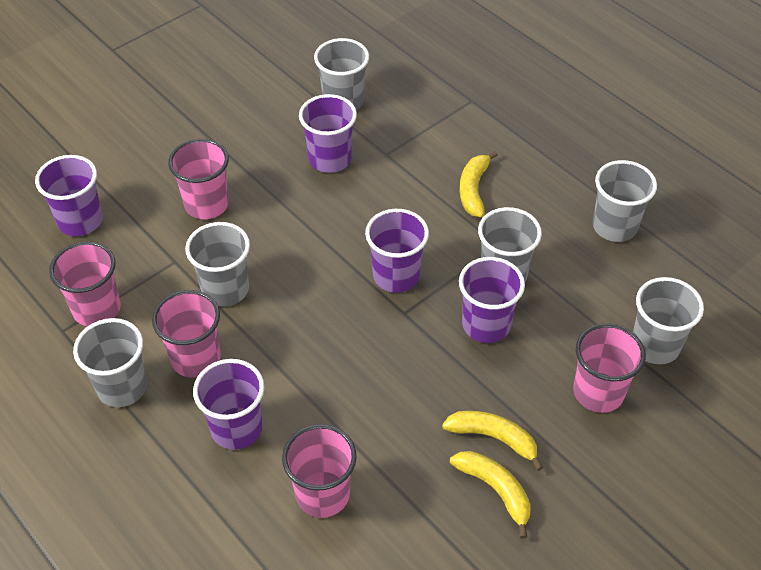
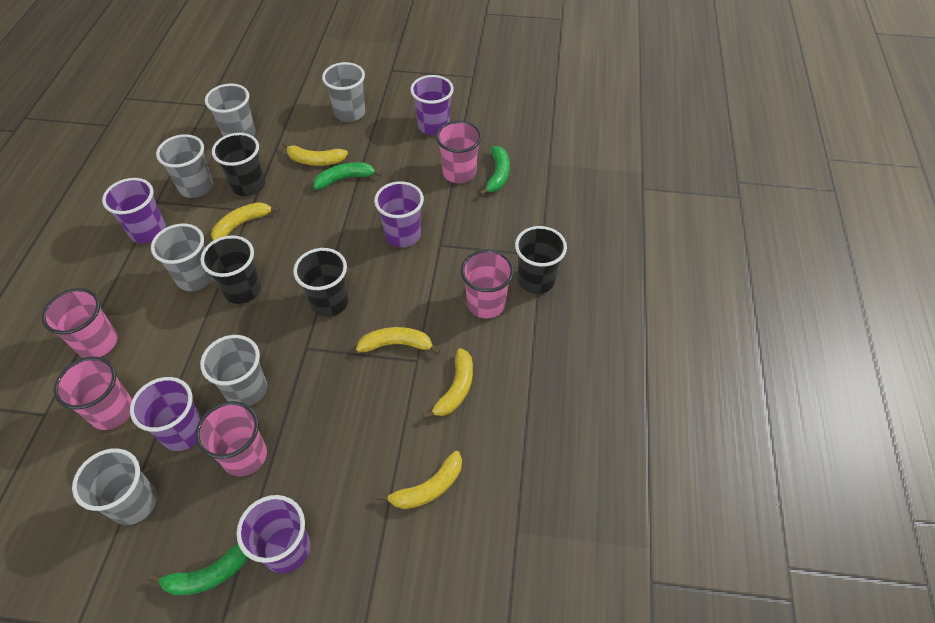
black cup: 0 -> 4
green banana: 0 -> 3
yellow banana: 3 -> 5

